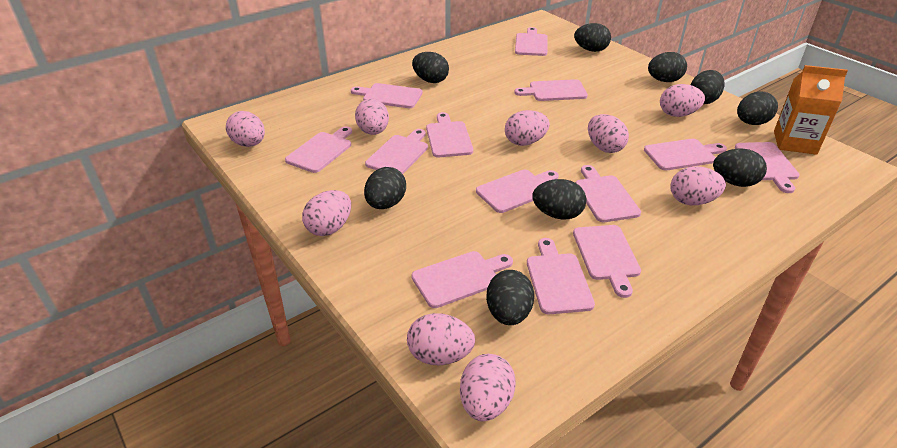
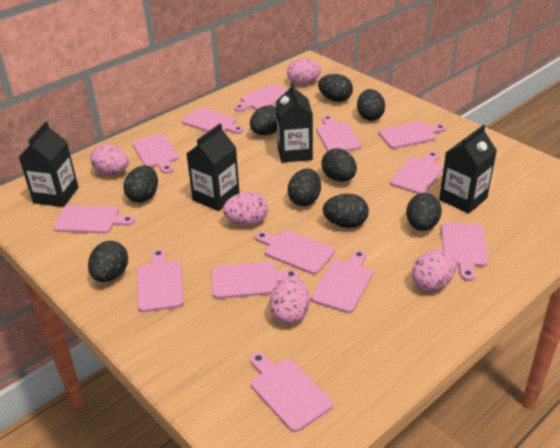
black carton: 0 -> 4
orange carton: 1 -> 0
pink egg: 9 -> 5

